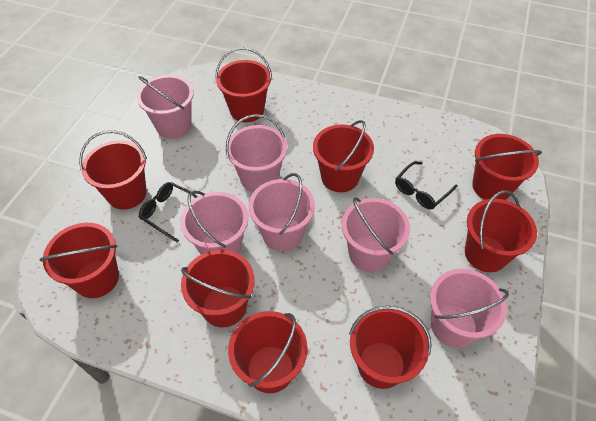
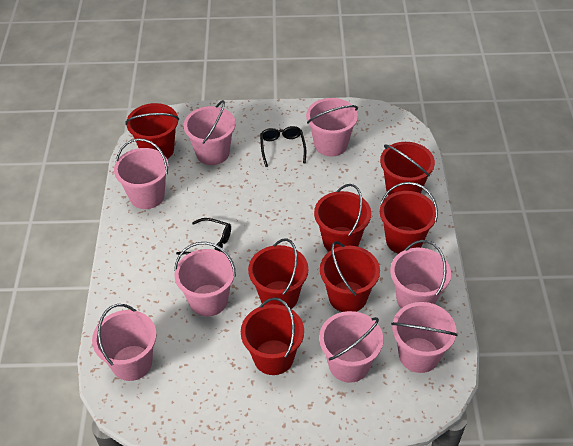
pink bucket: 6 -> 8
red bucket: 9 -> 7

